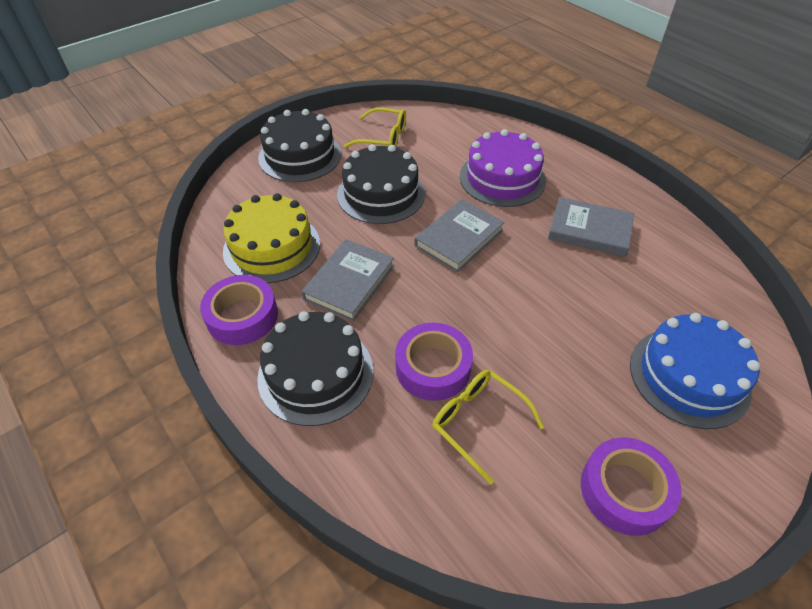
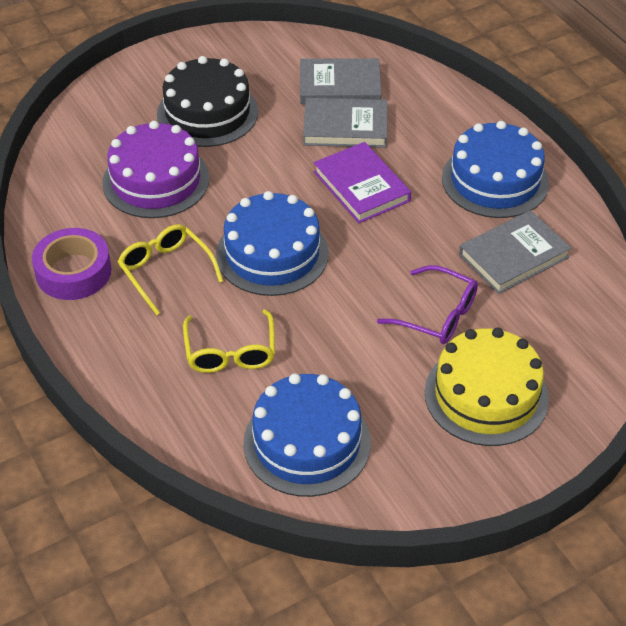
black cake: 3 -> 1
blue cake: 1 -> 3
purple book: 0 -> 1
purple glasses: 0 -> 1
purple tape: 3 -> 1

